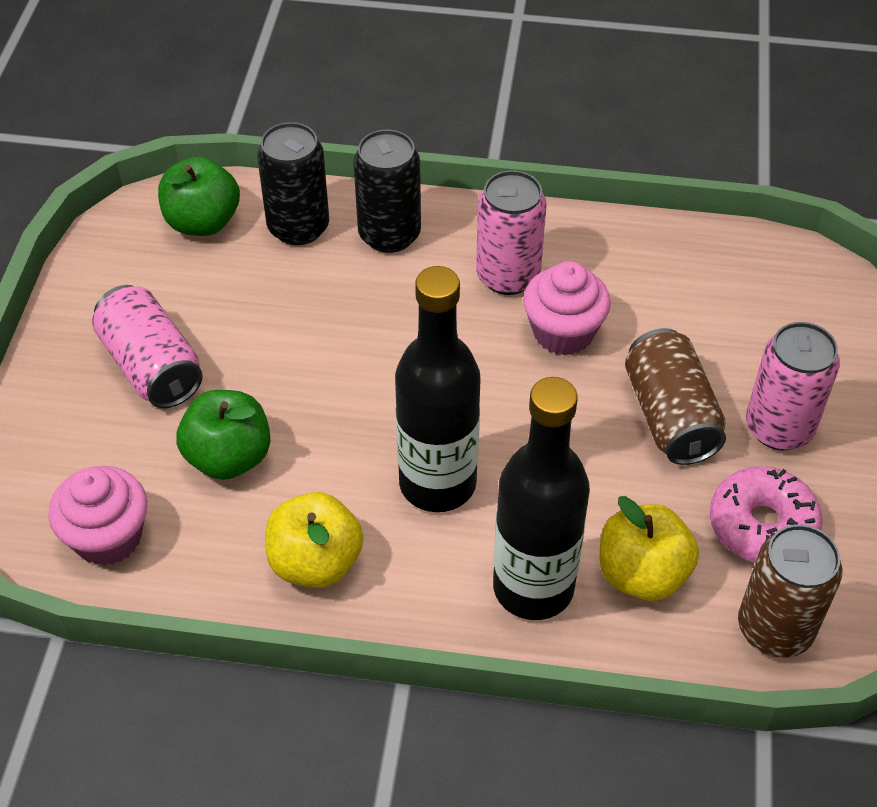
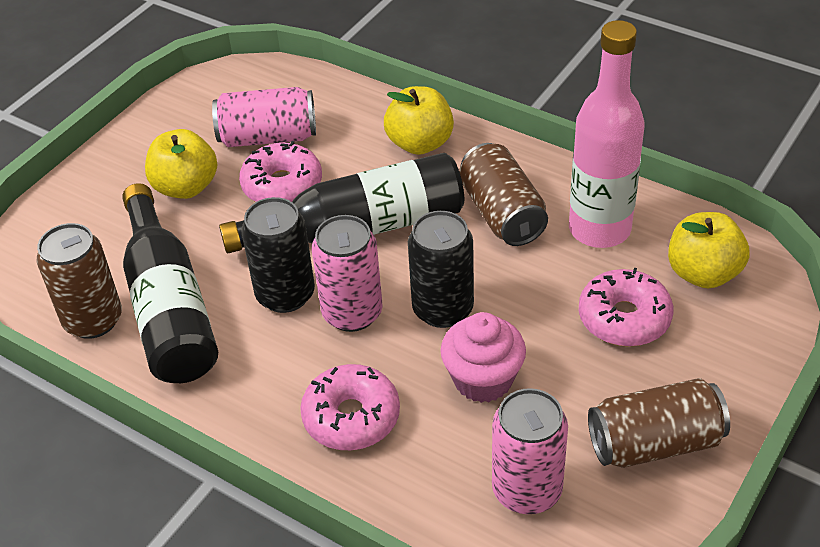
brown can: 2 -> 3
green apple: 2 -> 0
pink bottle: 0 -> 1
pink cupcake: 2 -> 1
pink donut: 1 -> 3
yellow apple: 2 -> 3

